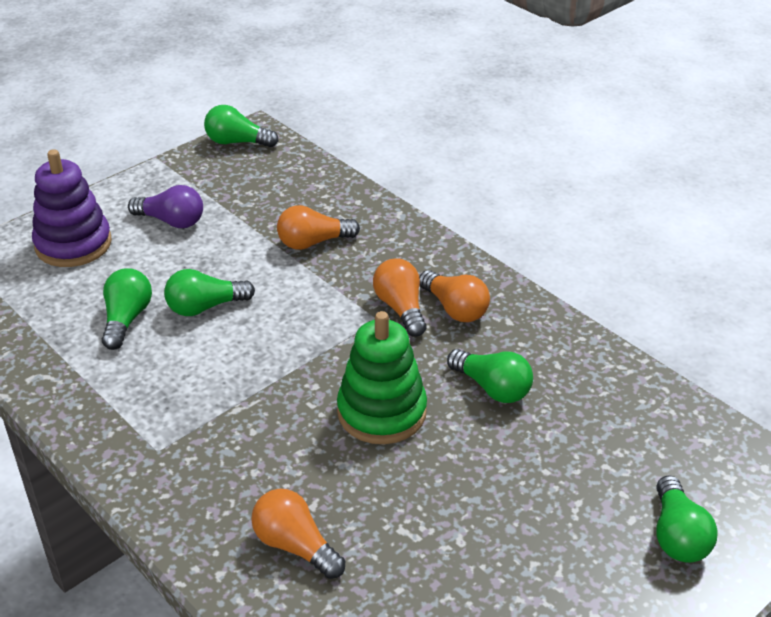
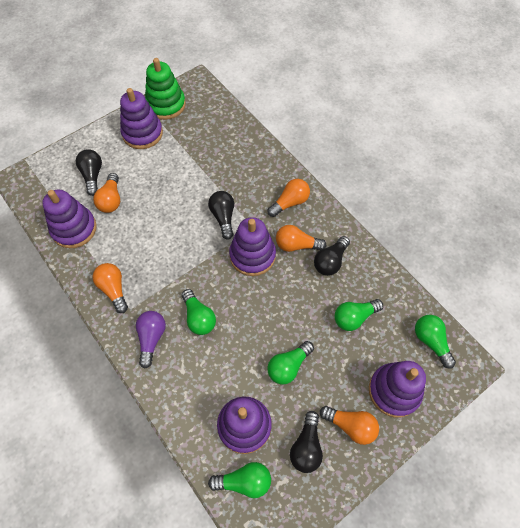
black light bulb: 0 -> 4
orange light bulb: 4 -> 5
purple stacking toy: 1 -> 5

